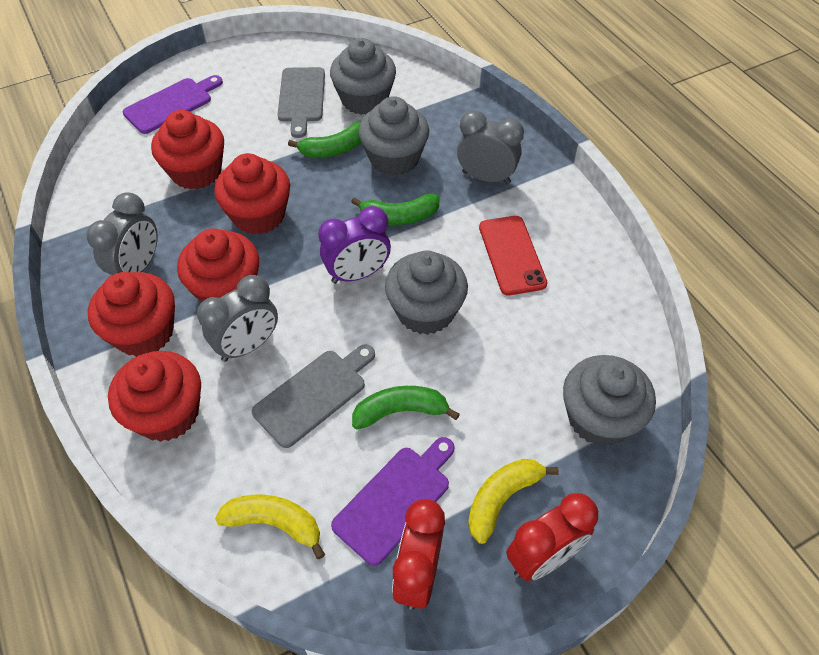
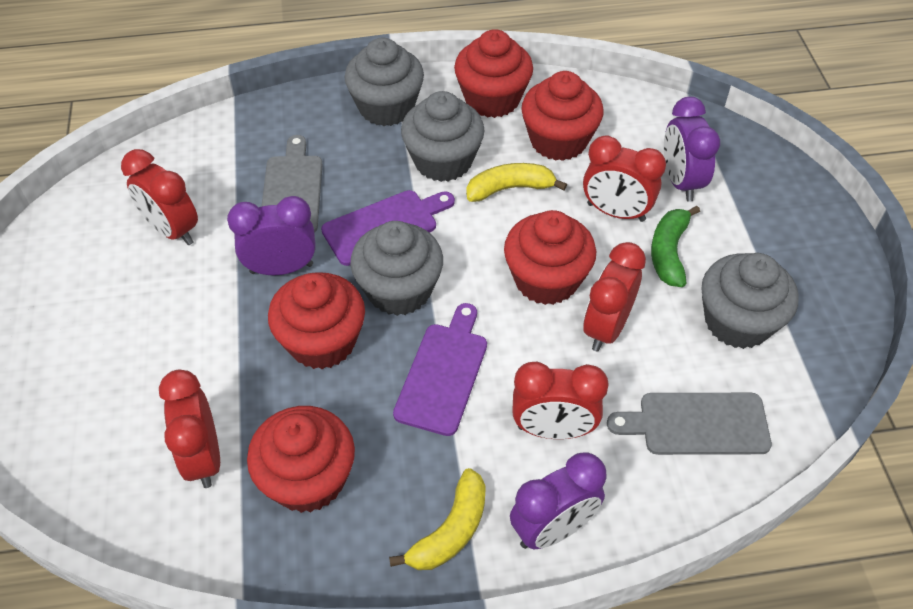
green banana: 3 -> 1
grey clock: 3 -> 0
purple clock: 1 -> 3
red clock: 2 -> 5
red phone: 1 -> 0

